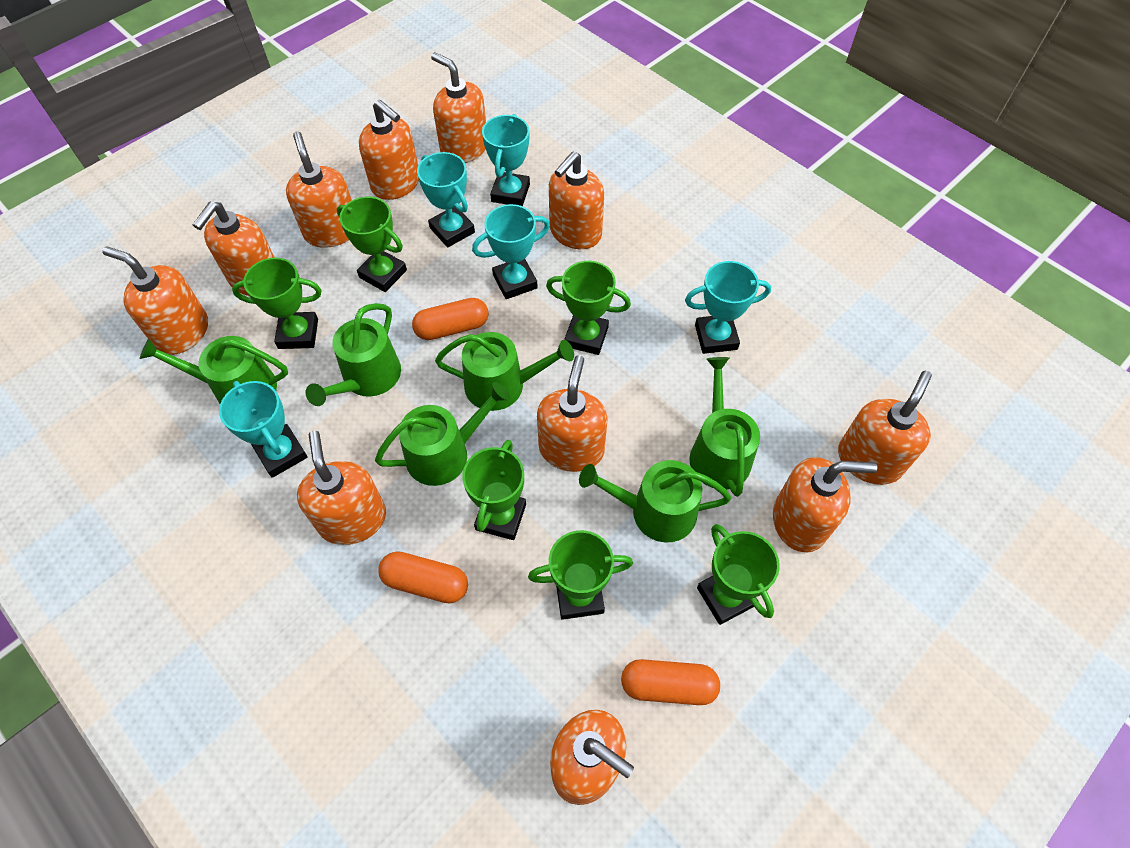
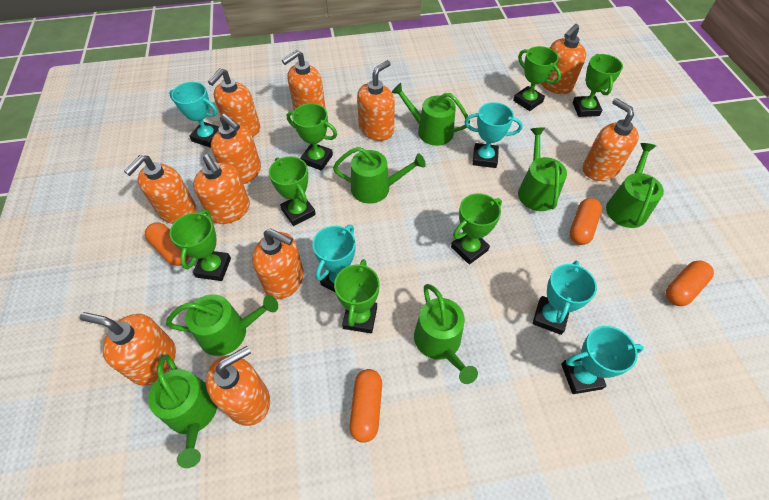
green trophy: 6 -> 7
green watering can: 6 -> 7
orange capsule: 3 -> 4

